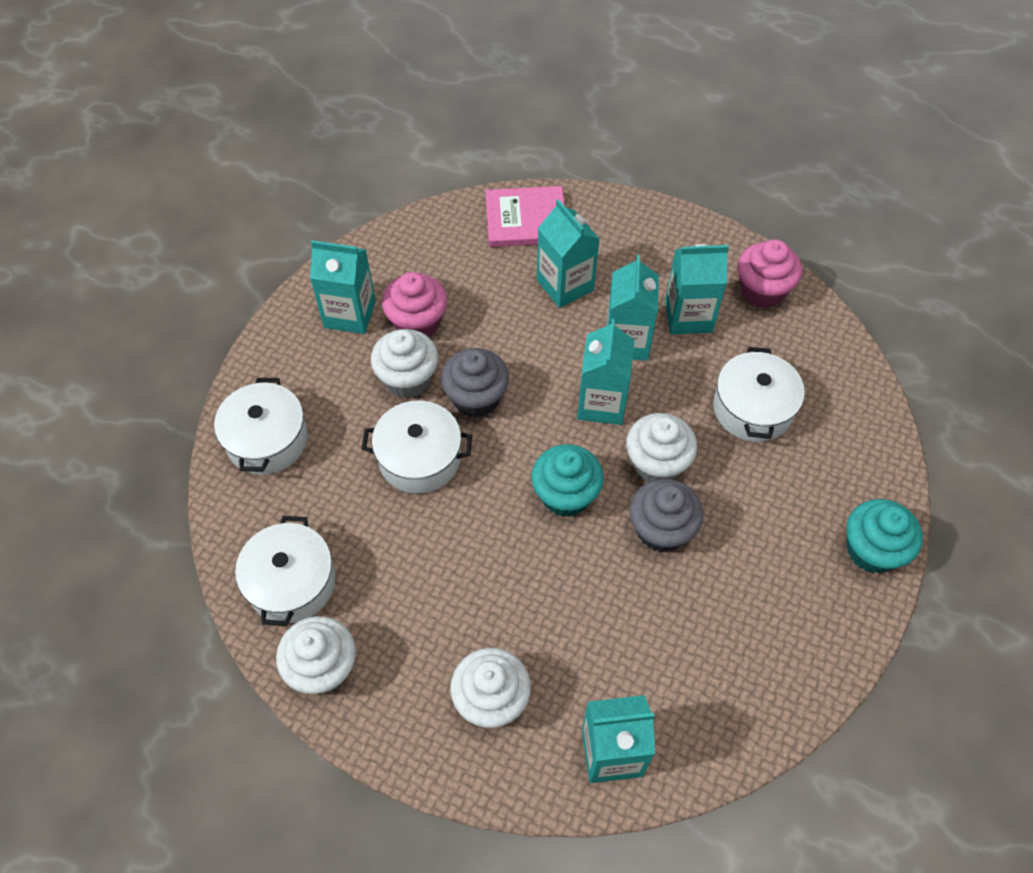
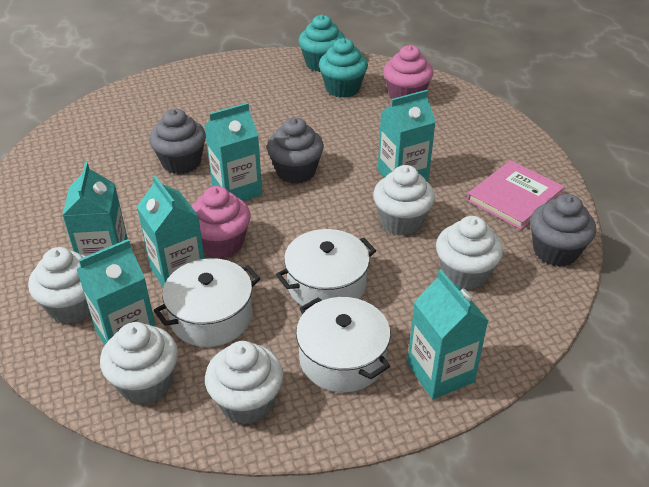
grey cupcake: 2 -> 3
white cupcake: 4 -> 5
white pot: 4 -> 3

